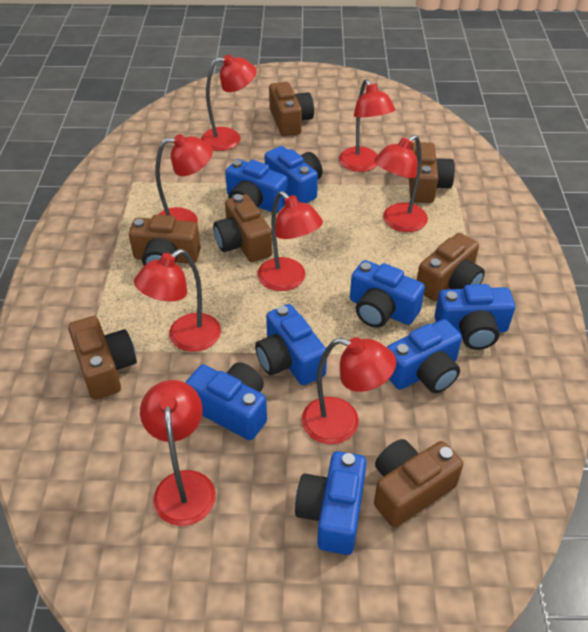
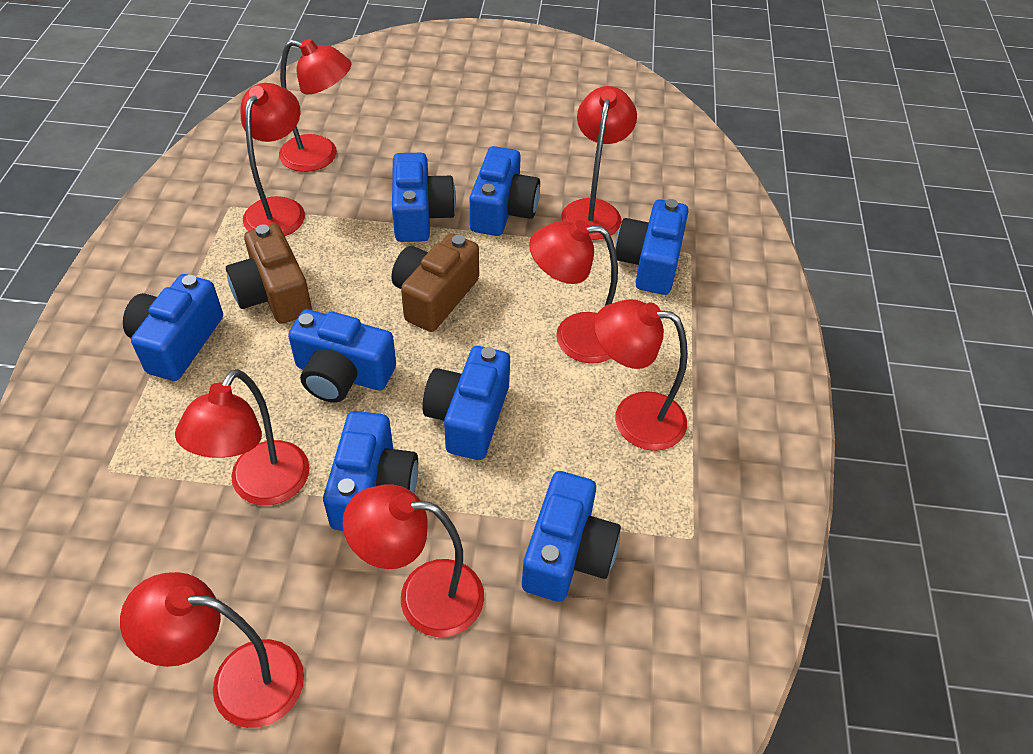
brown camera: 7 -> 2

